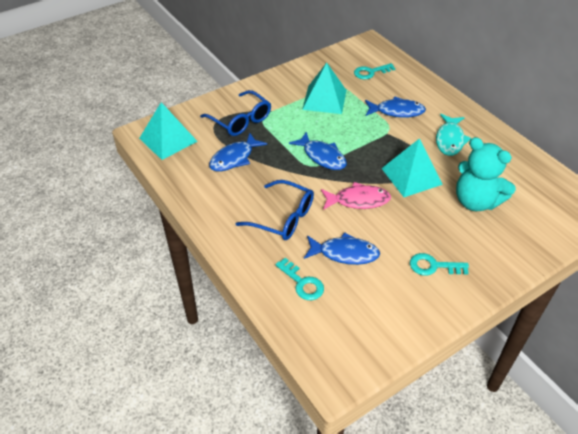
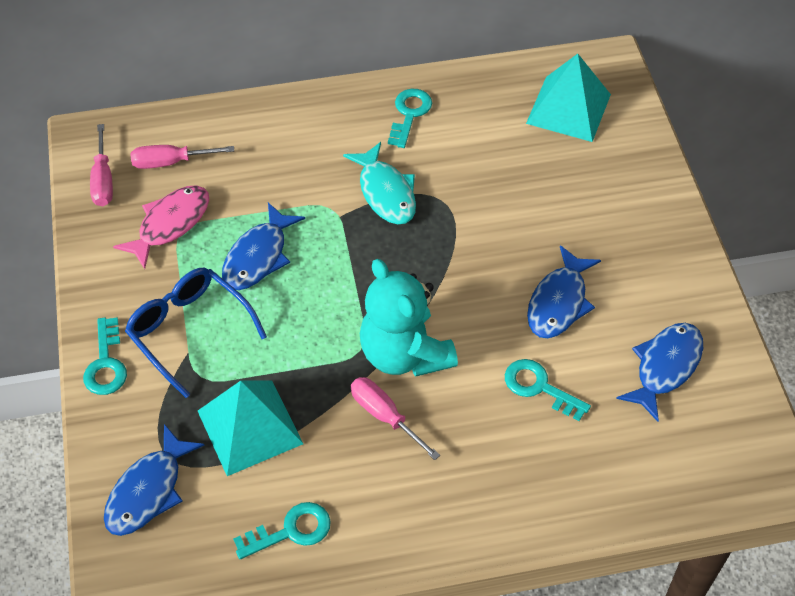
blue glasses: 2 -> 1
pink screwdriver: 0 -> 3
turquoise key: 3 -> 4
turquoise pyramid: 3 -> 2

